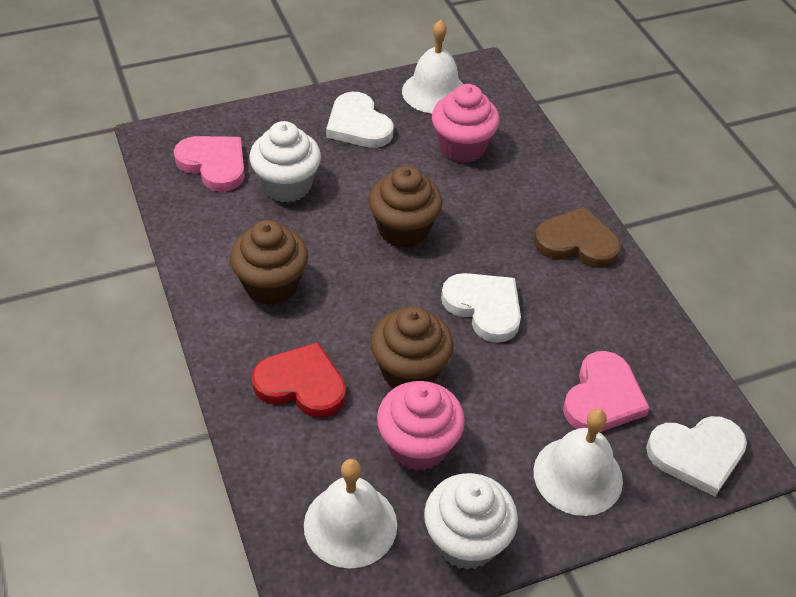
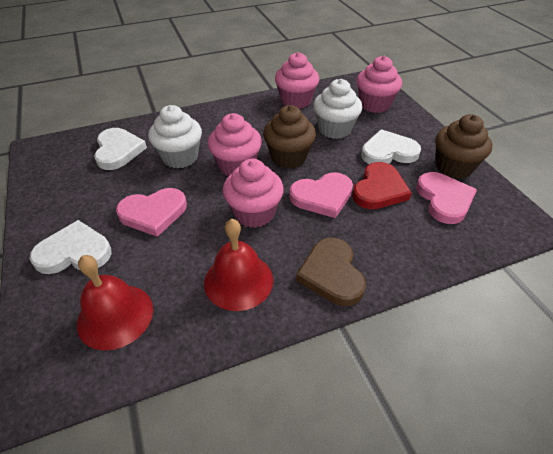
brown cupcake: 3 -> 2
pink cupcake: 2 -> 4
pink heart: 2 -> 3
red bell: 0 -> 2
white bell: 3 -> 0

